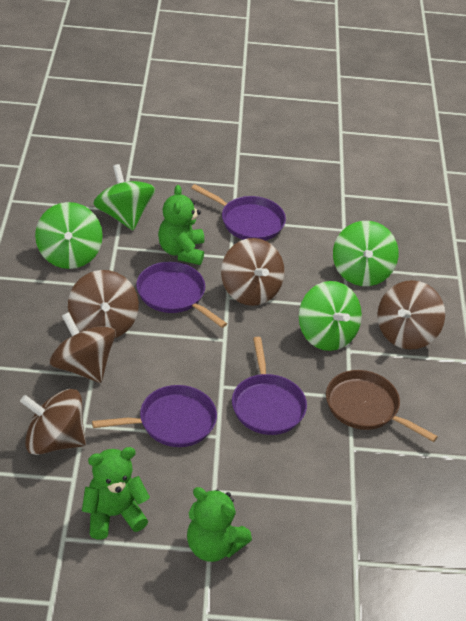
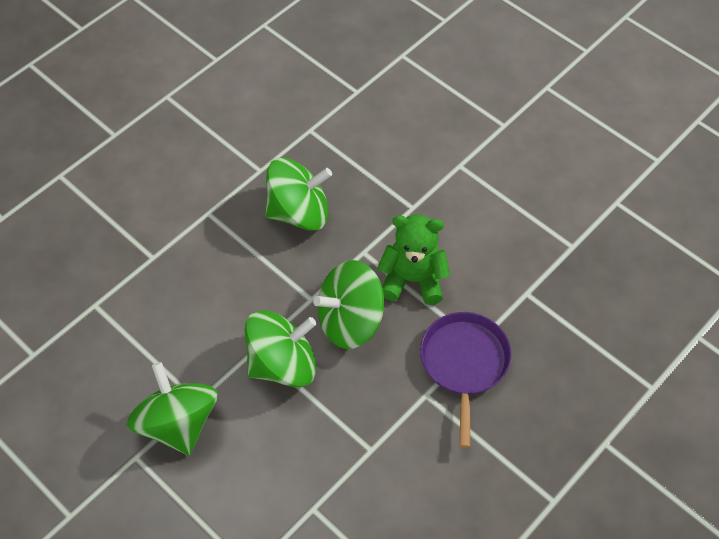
brown pan: 1 -> 0
brown spinning top: 5 -> 0
green teddy bear: 3 -> 1
purple pan: 4 -> 1

